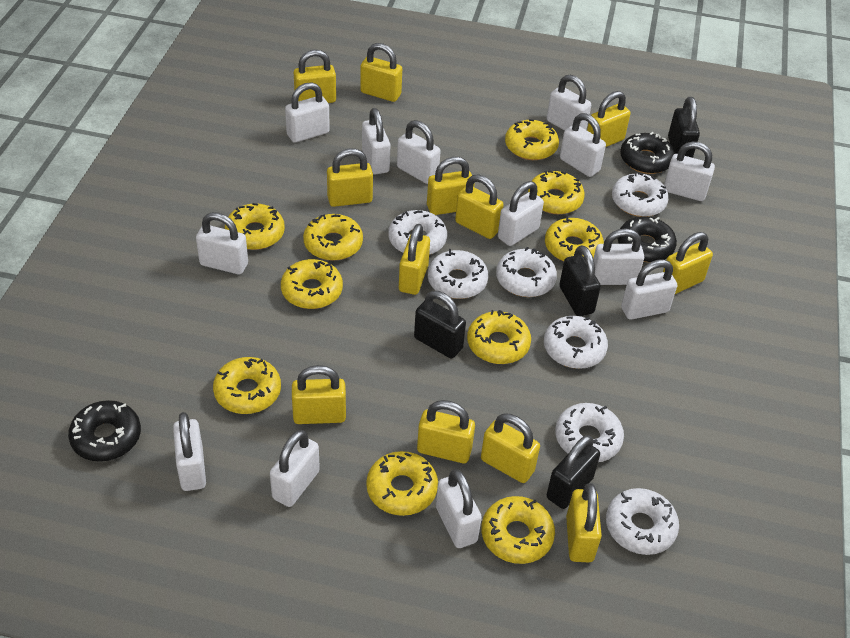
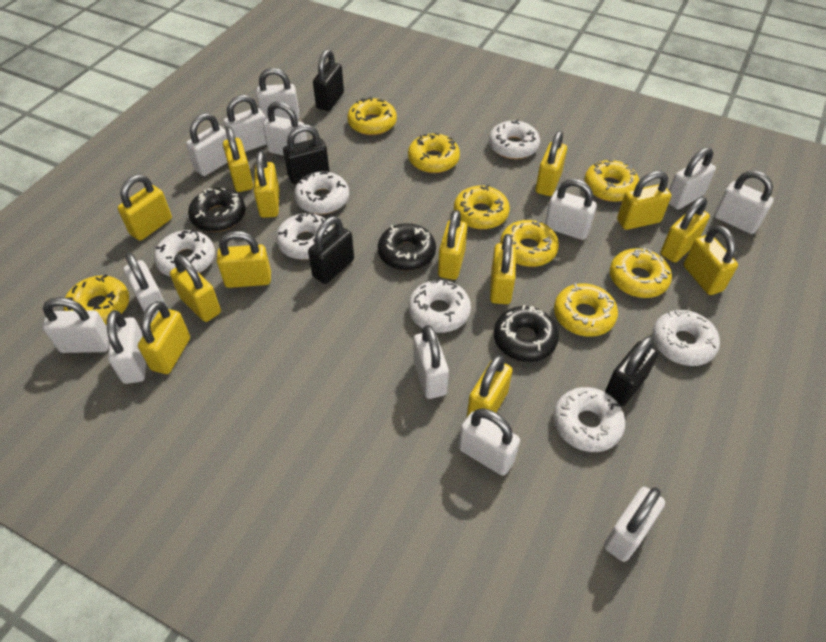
yellow donut: 10 -> 8
yellow padlock: 12 -> 13

